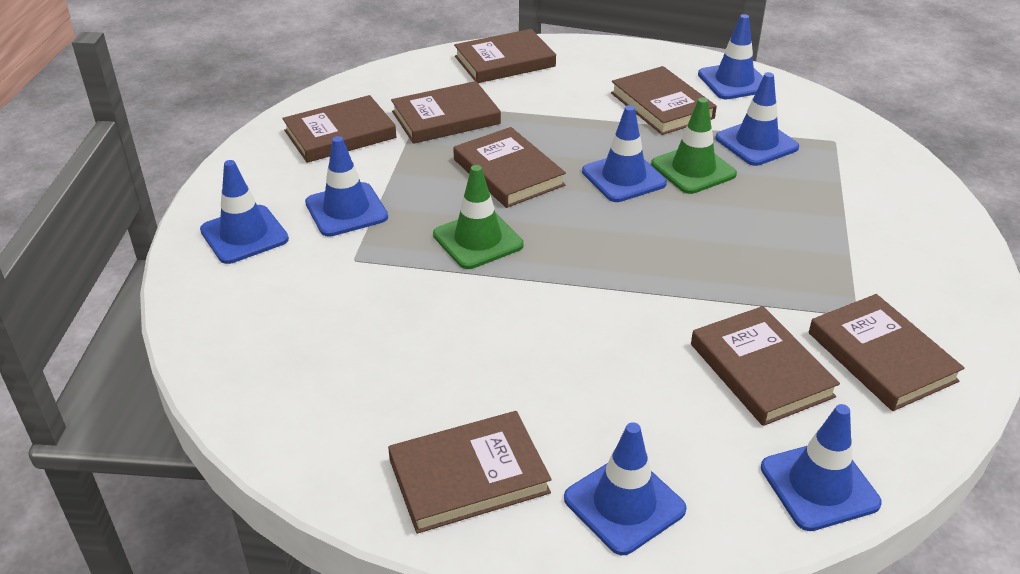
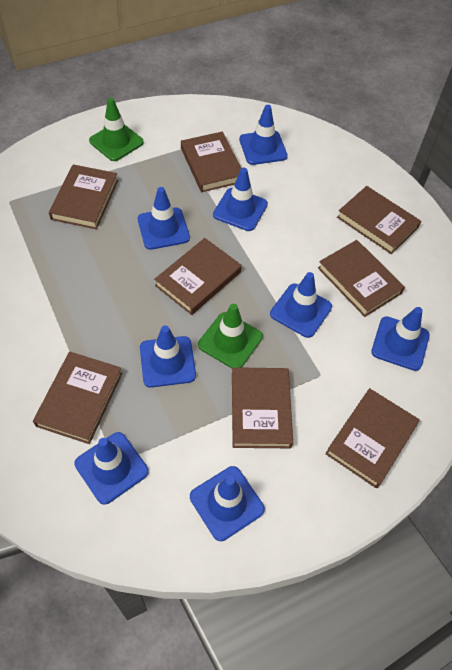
blue traffic cone: 7 -> 8

